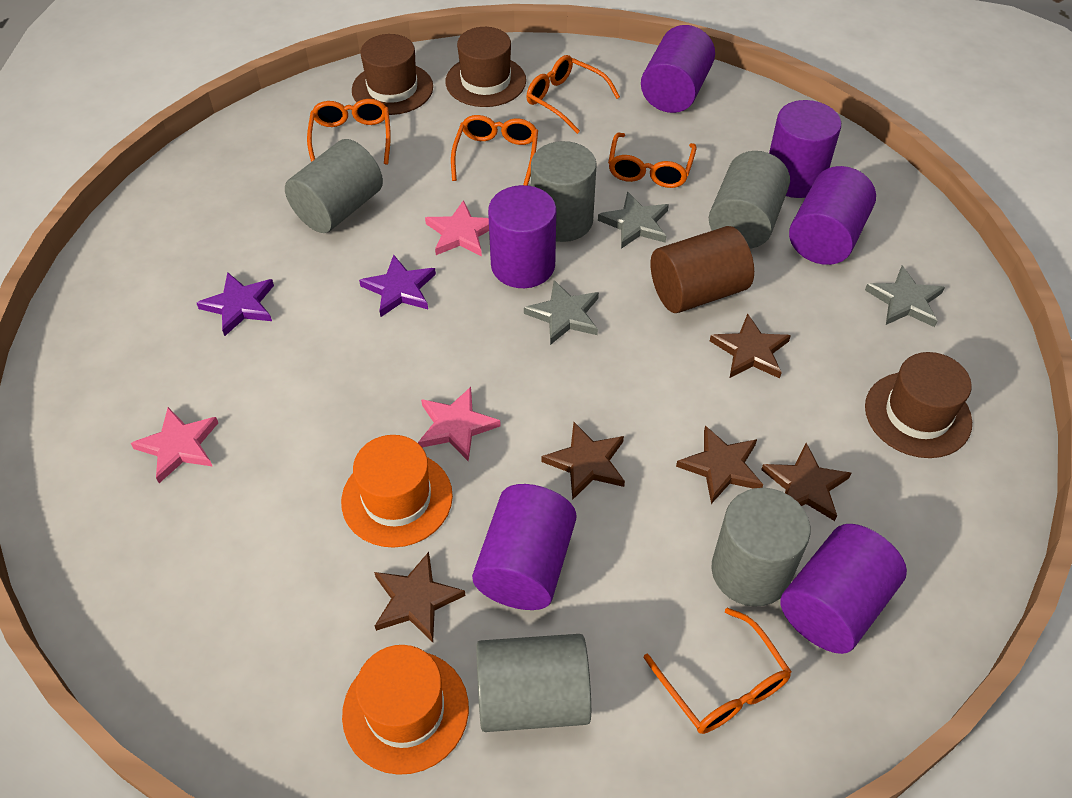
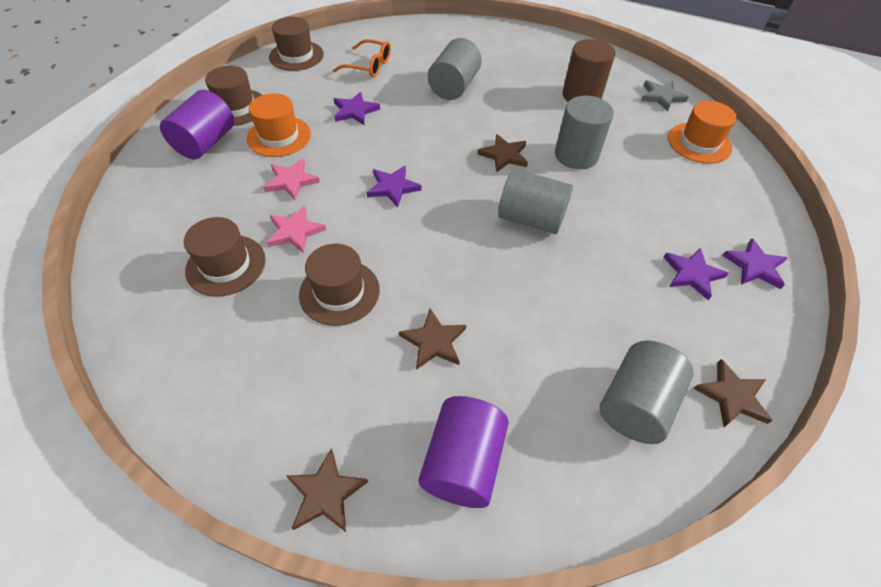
brown hat: 3 -> 4
brown star: 5 -> 4
grey cylinder: 5 -> 4
grey star: 3 -> 1
orange glasses: 5 -> 1
pink star: 3 -> 2
purple cylinder: 6 -> 2
purple star: 2 -> 4

